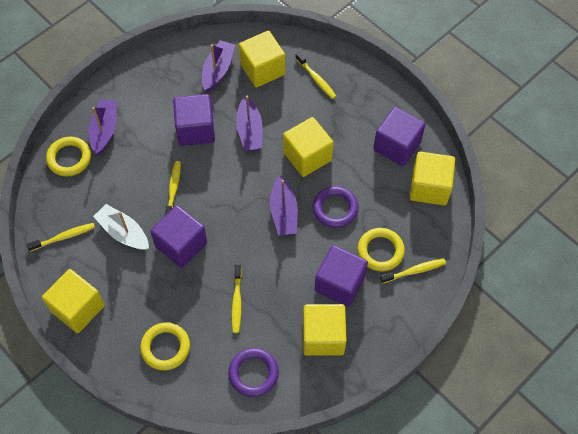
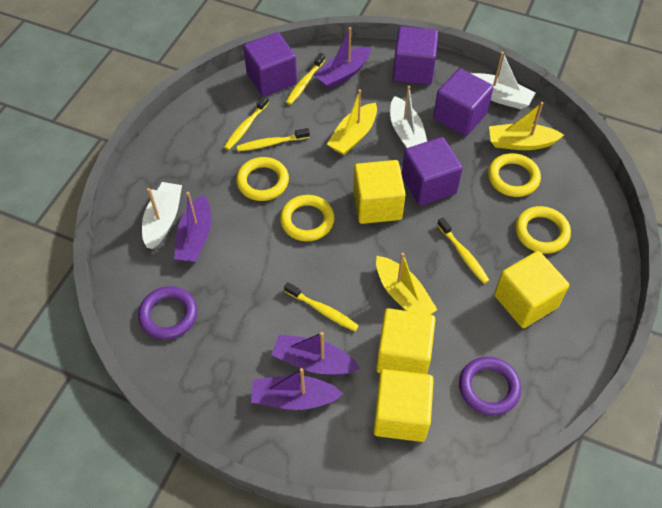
white boat: 1 -> 3
yellow boat: 0 -> 3
yellow cube: 5 -> 4
yellow ring: 3 -> 4

